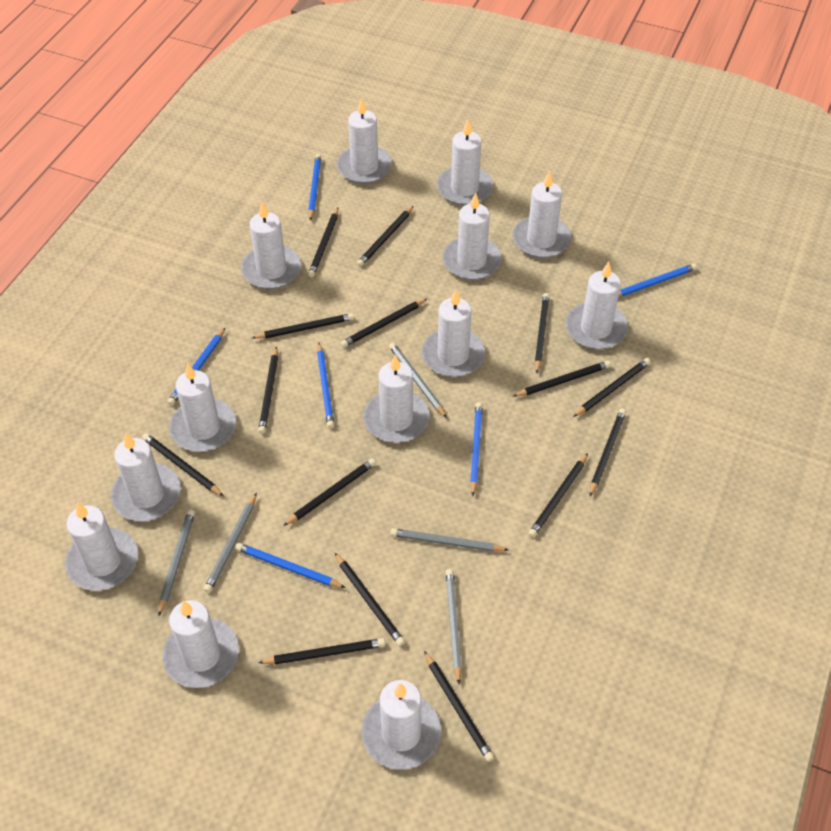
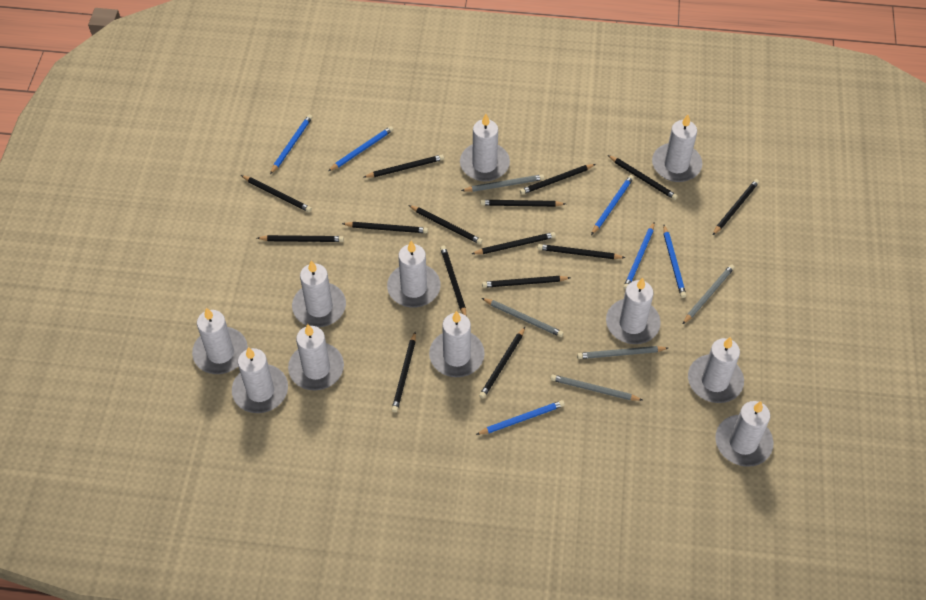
white candle: 13 -> 11

